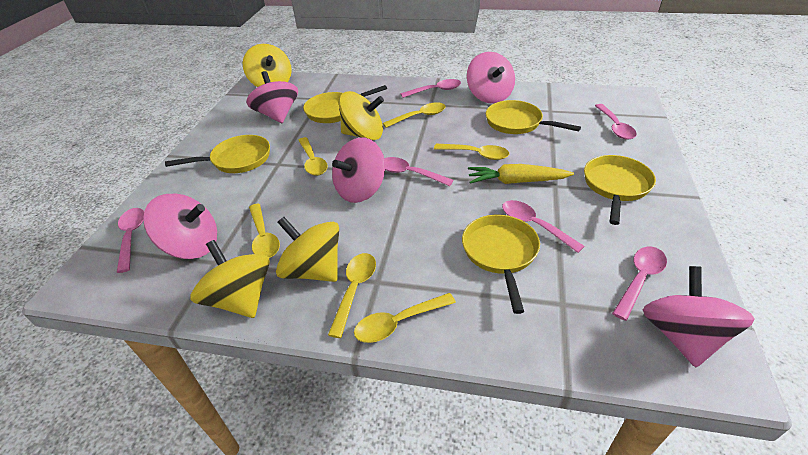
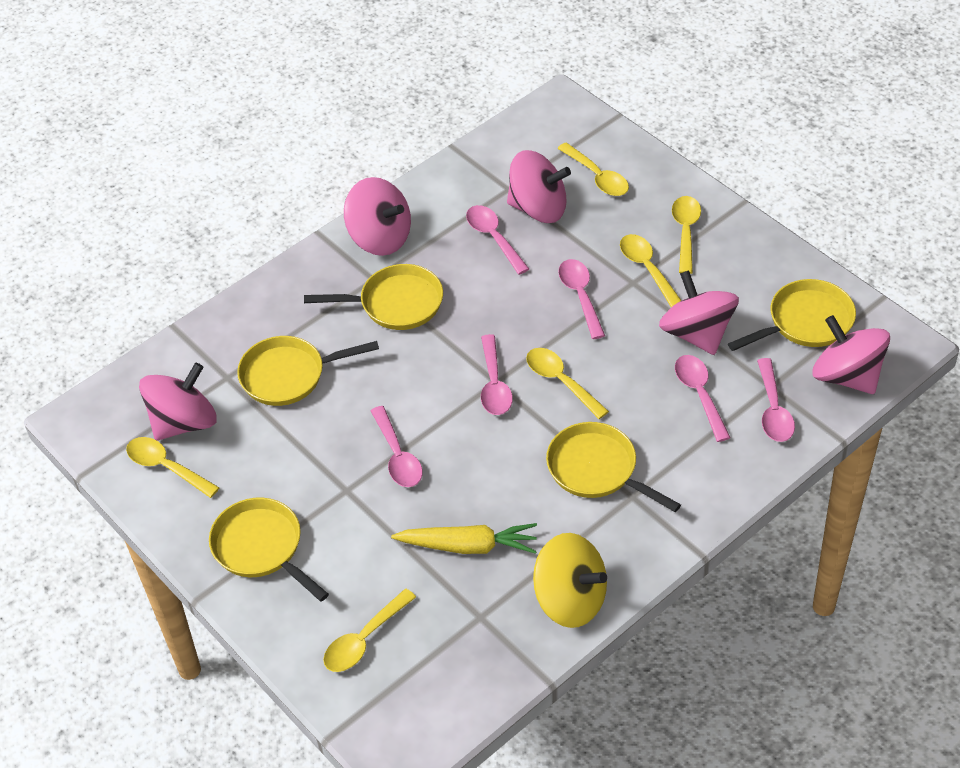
yellow spinning top: 4 -> 1

